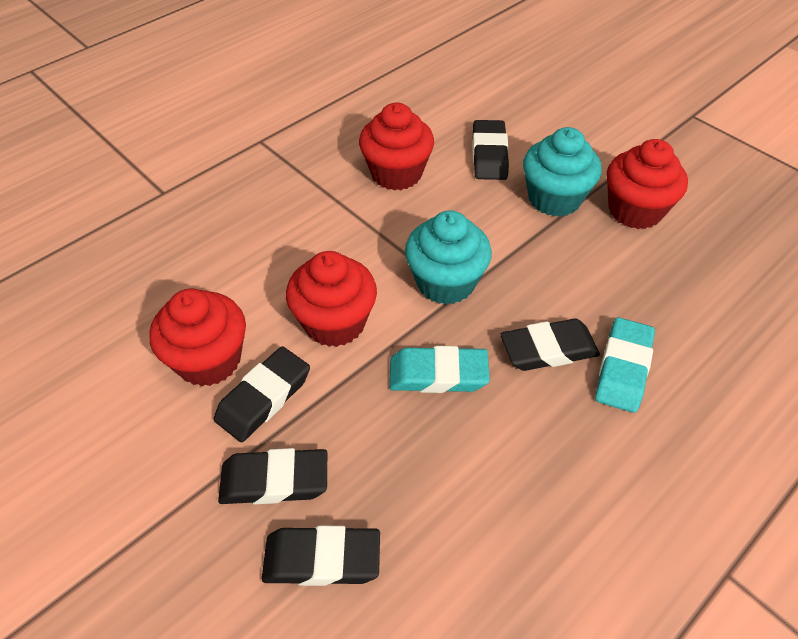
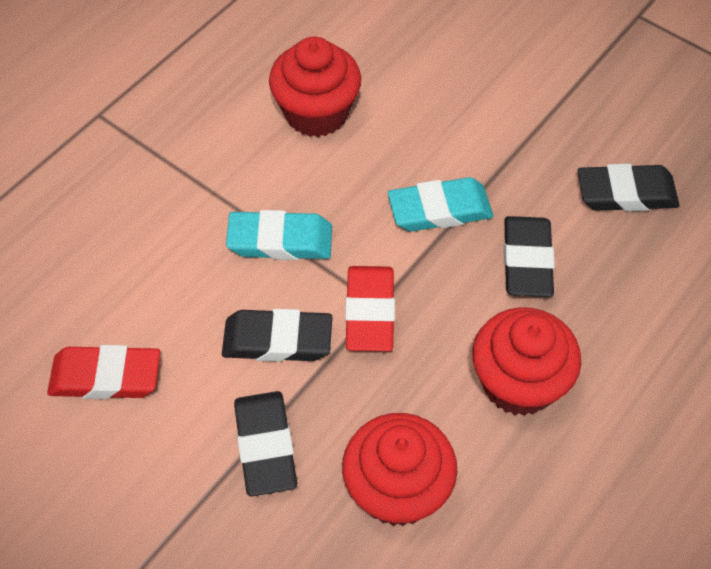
black eraser: 5 -> 4
red cupcake: 4 -> 3
red eraser: 0 -> 2
turquoise cupcake: 2 -> 0

